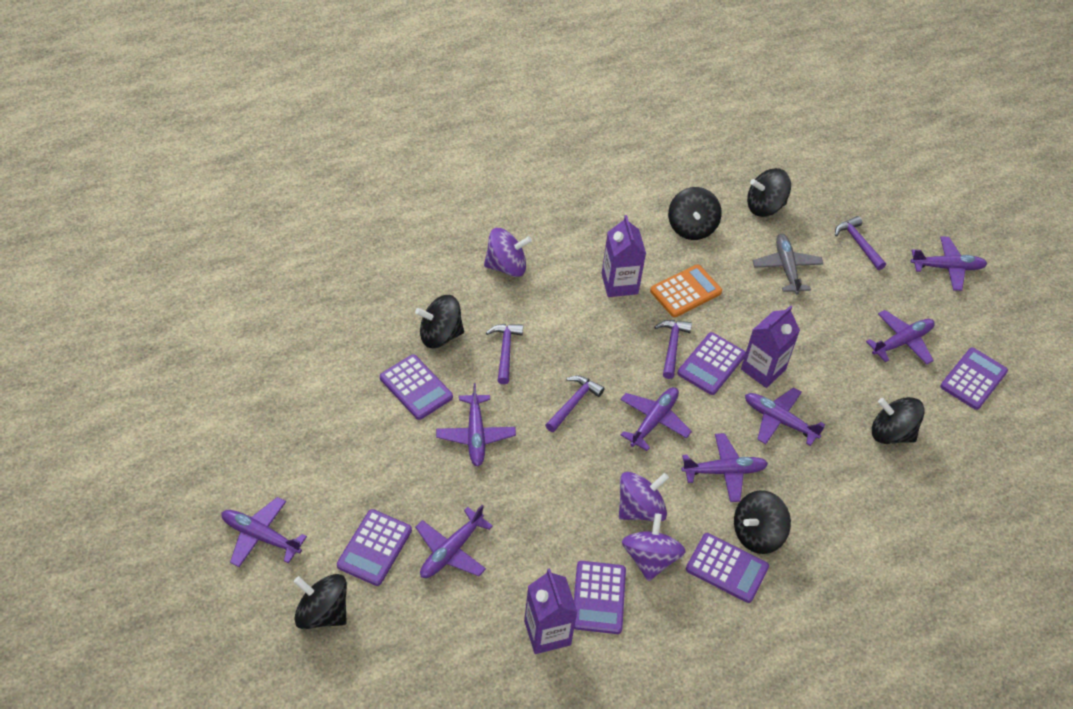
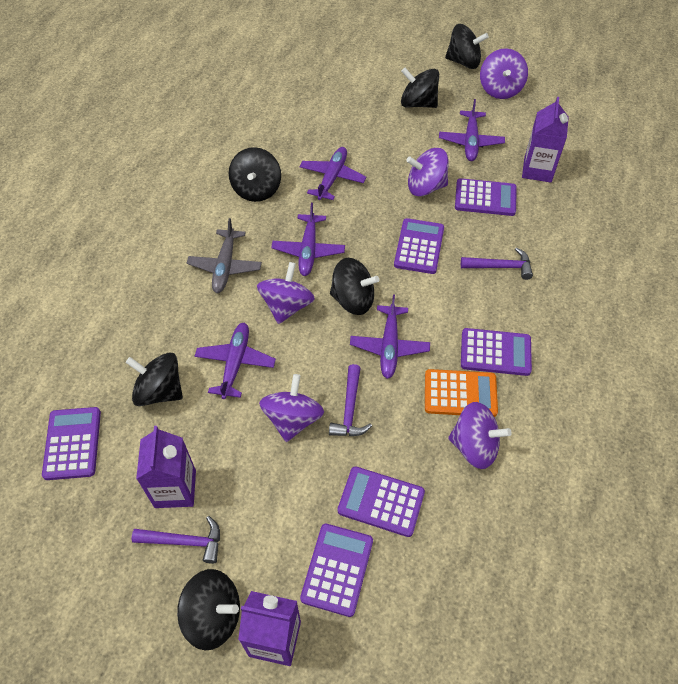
purple hammer: 4 -> 3
purple plane: 8 -> 5
purple spinning top: 3 -> 5

